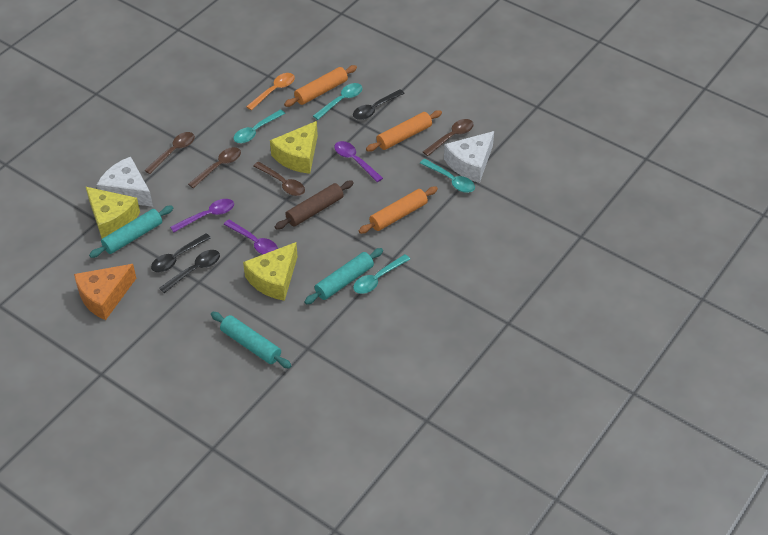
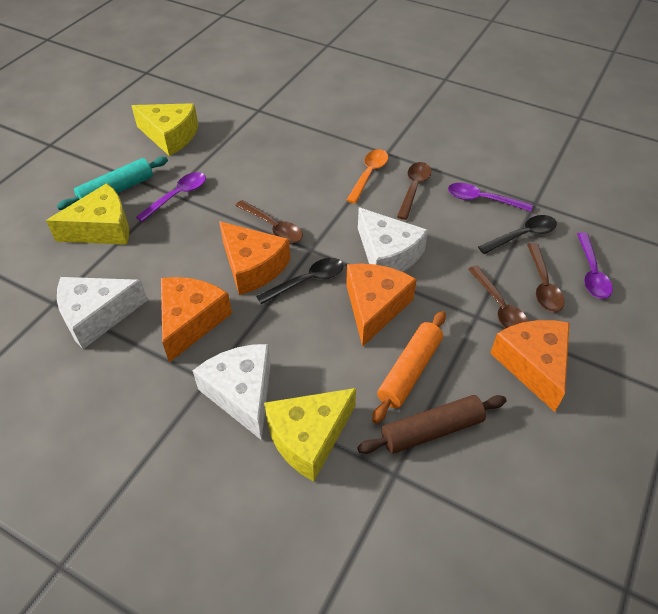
black spoon: 3 -> 2
orange cheese: 1 -> 4
orange rolling pin: 3 -> 1
turquoise rolling pin: 3 -> 1
turquoise spoon: 4 -> 0
white cheese: 2 -> 3

